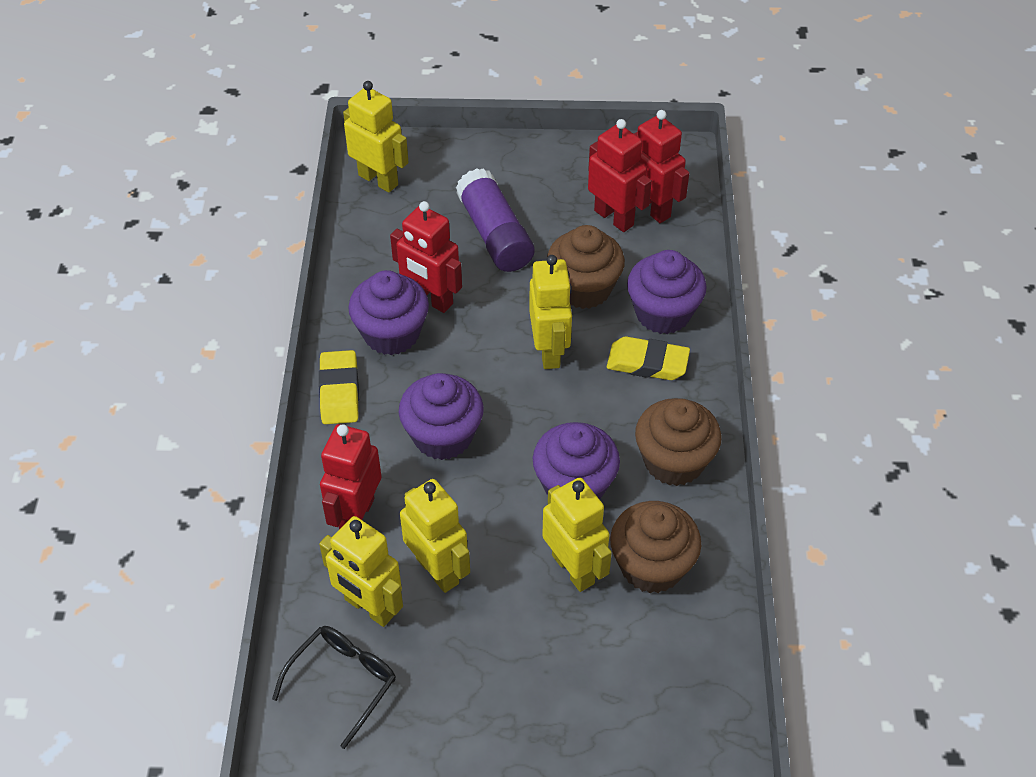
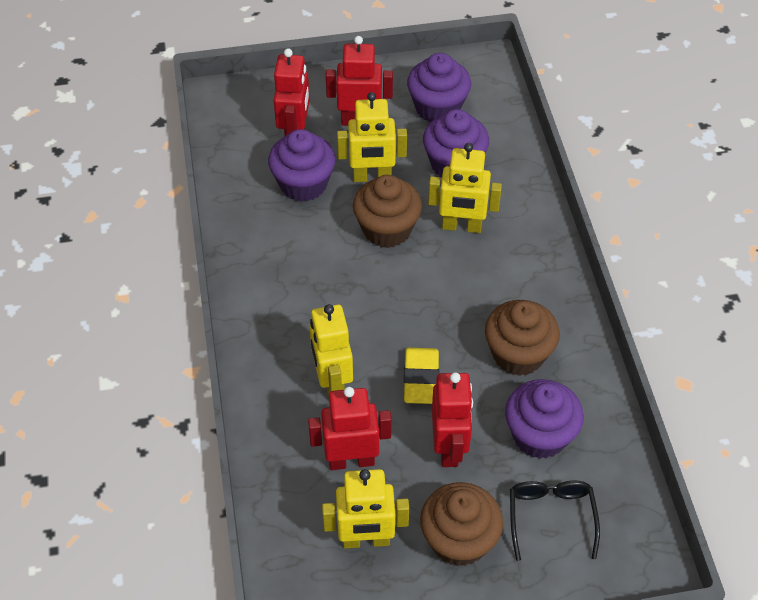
purple glue stick: 1 -> 0
yellow eraser: 2 -> 1
yellow robot: 5 -> 4

